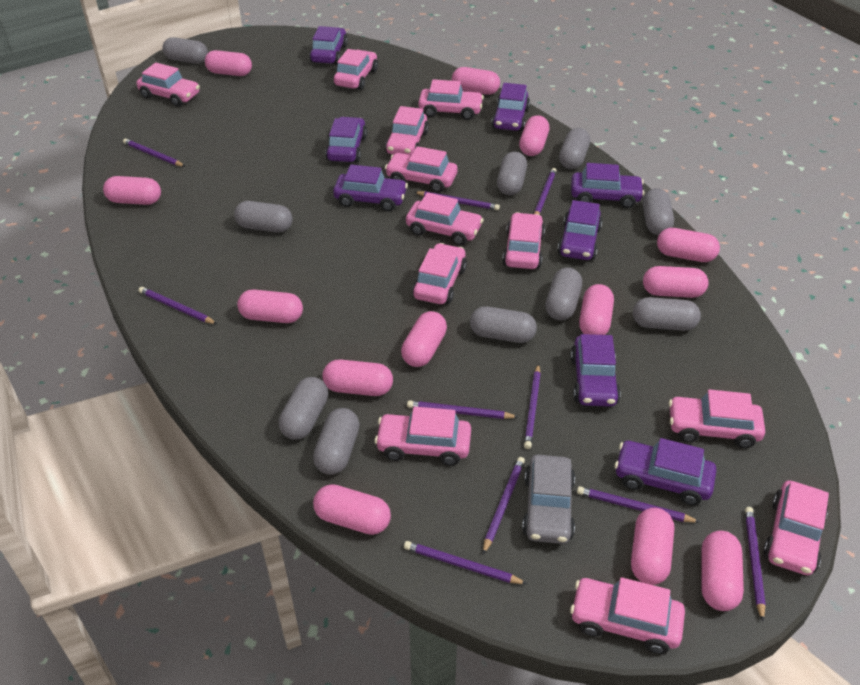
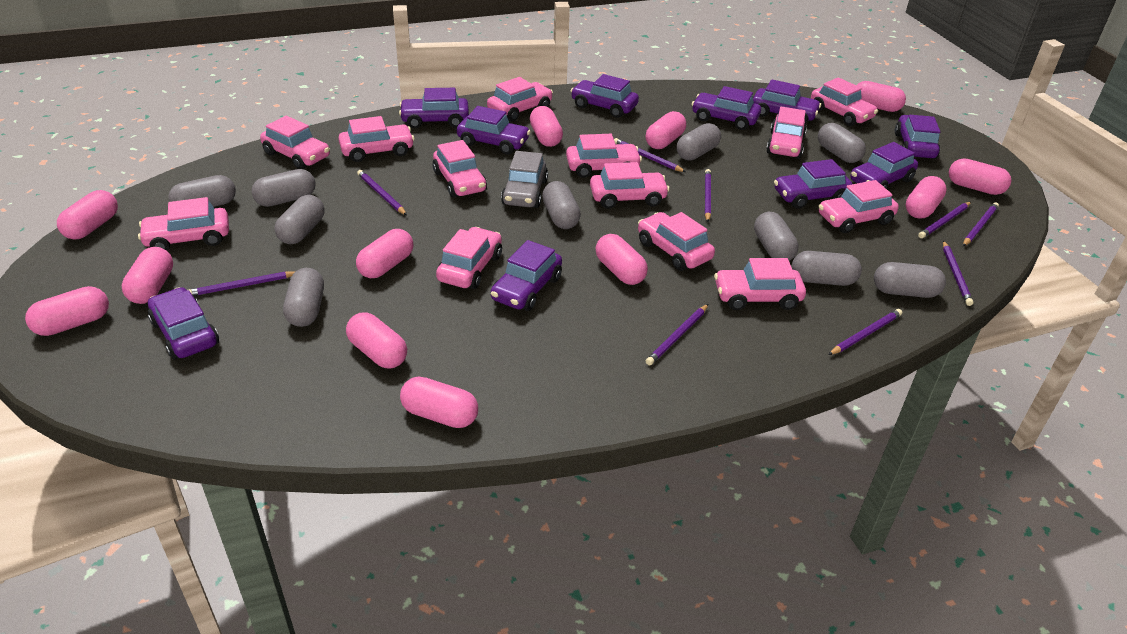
pink capsule: 13 -> 12
pink car: 12 -> 13
purple car: 8 -> 10
purple pencil: 10 -> 9

